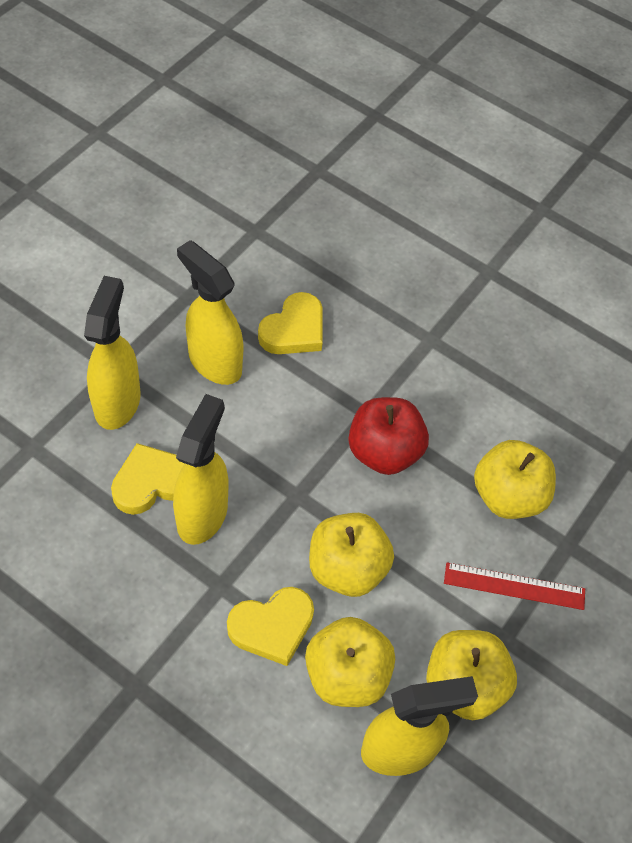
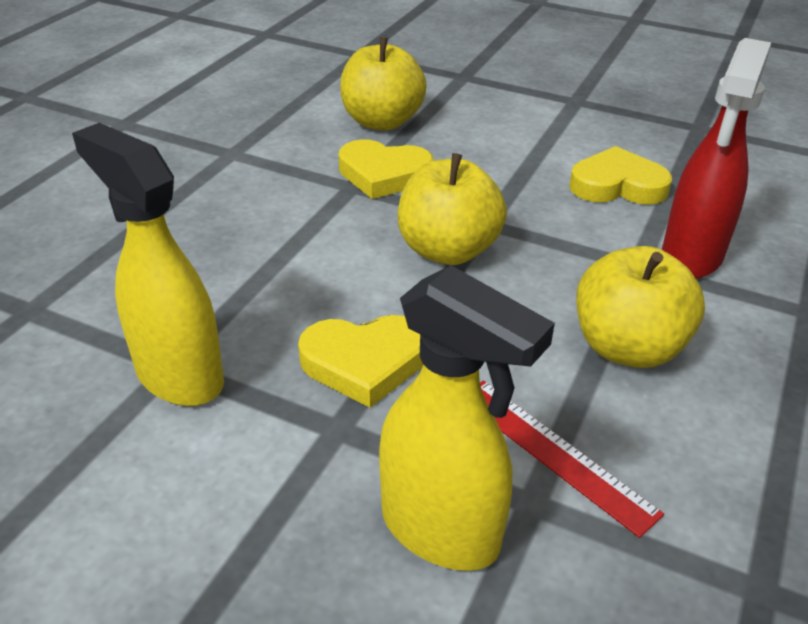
red apple: 1 -> 0
red spray bottle: 0 -> 1
yellow apple: 4 -> 3
yellow spray bottle: 4 -> 2

